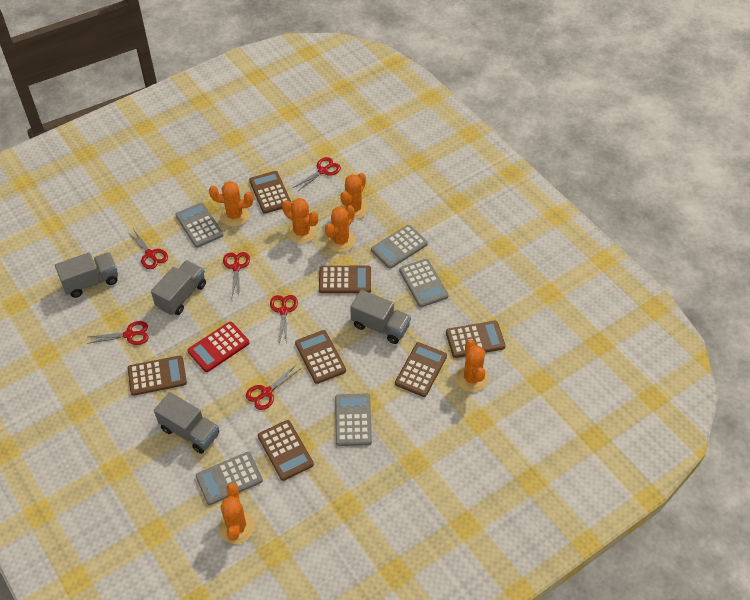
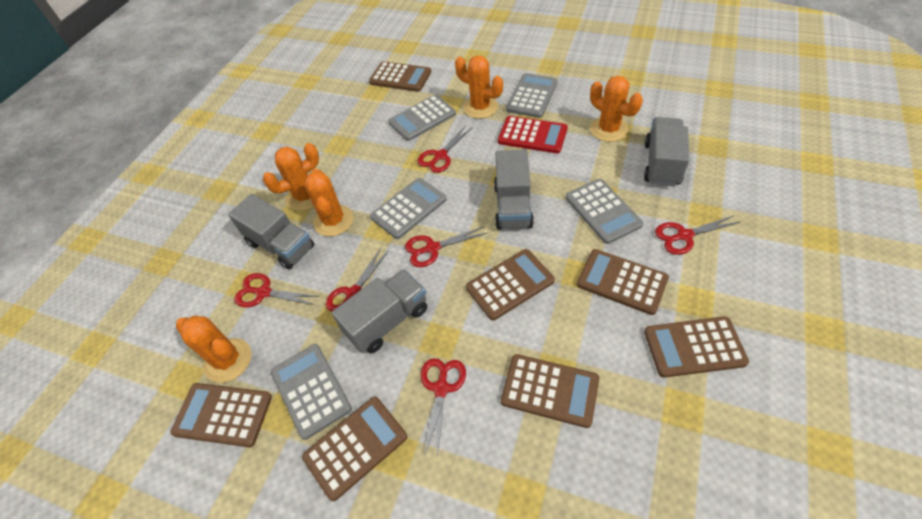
orange cactus: 6 -> 5

